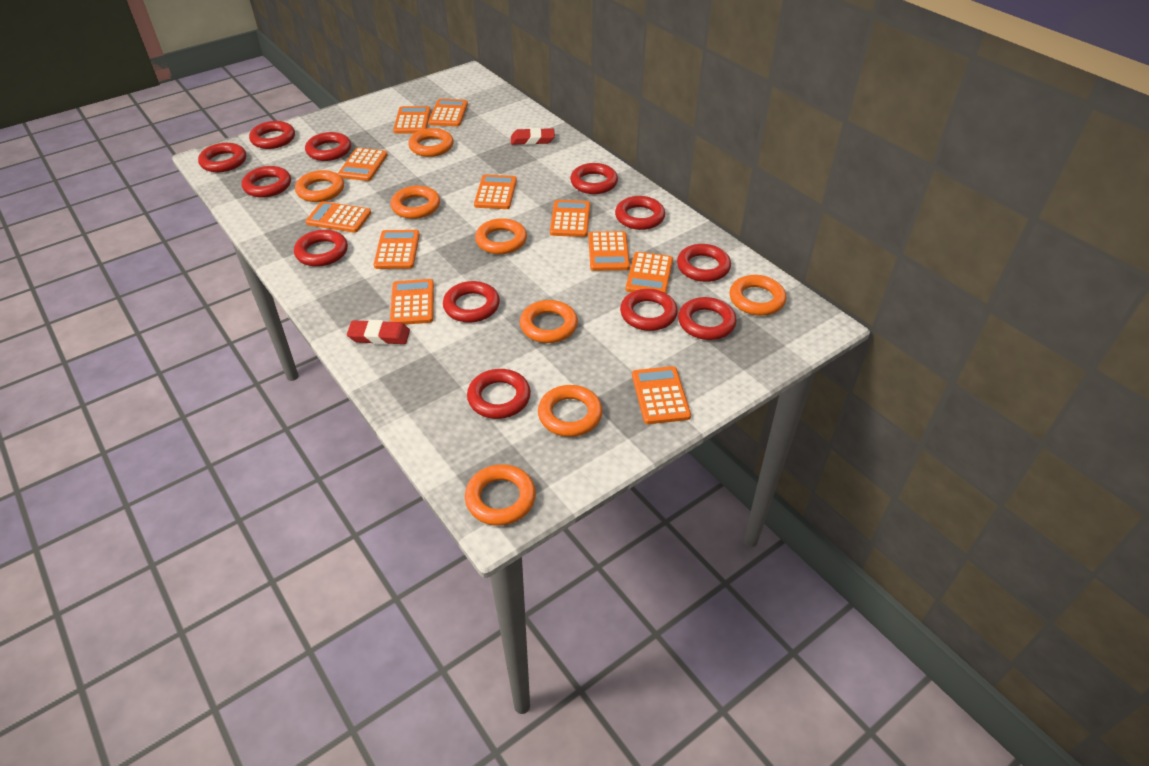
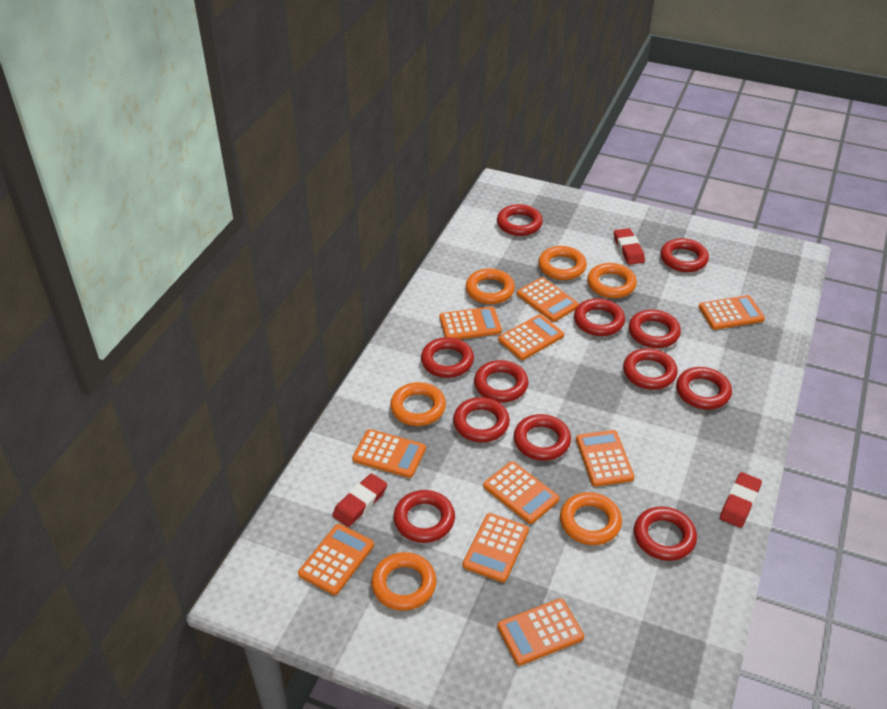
orange calculator: 11 -> 10
orange ring: 8 -> 6
red eraser: 2 -> 3

